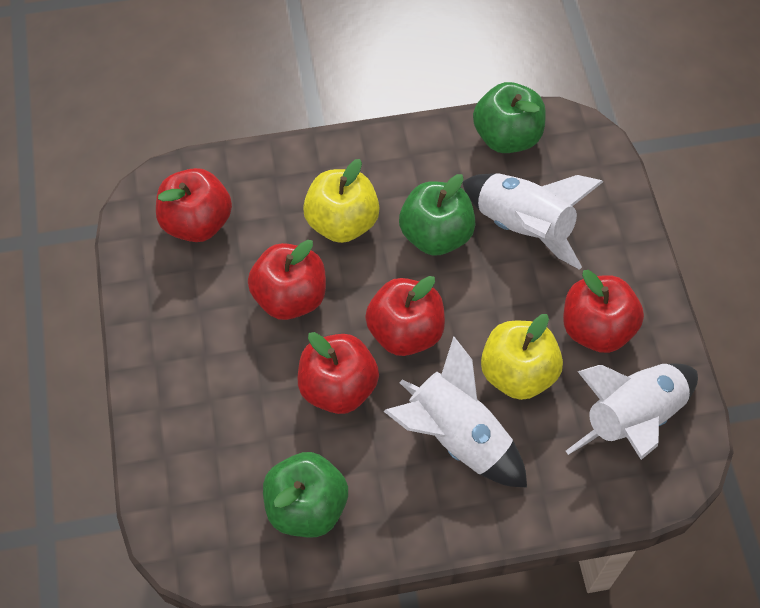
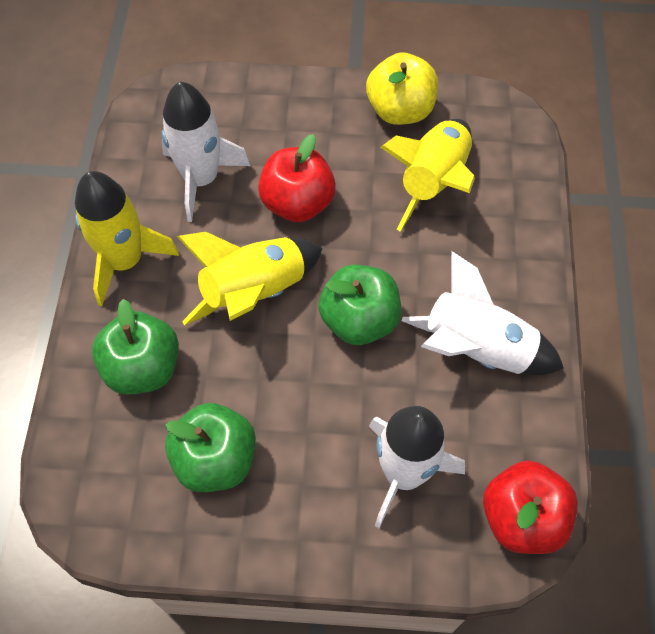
red apple: 5 -> 2
yellow apple: 2 -> 1
yellow rocket: 0 -> 3

